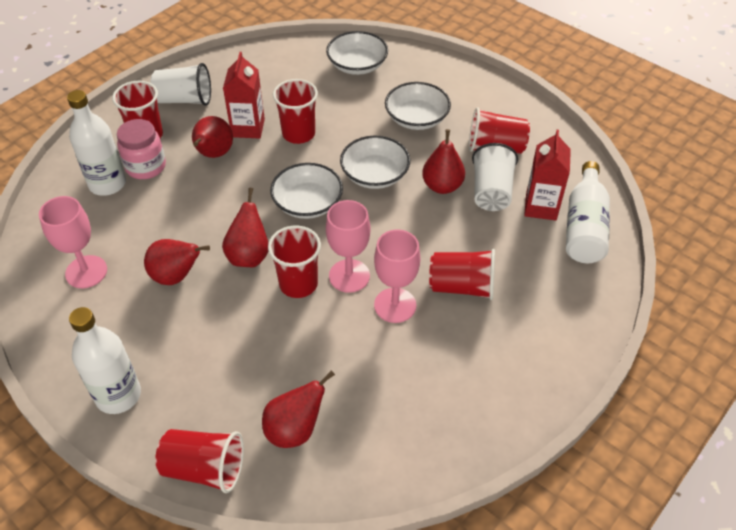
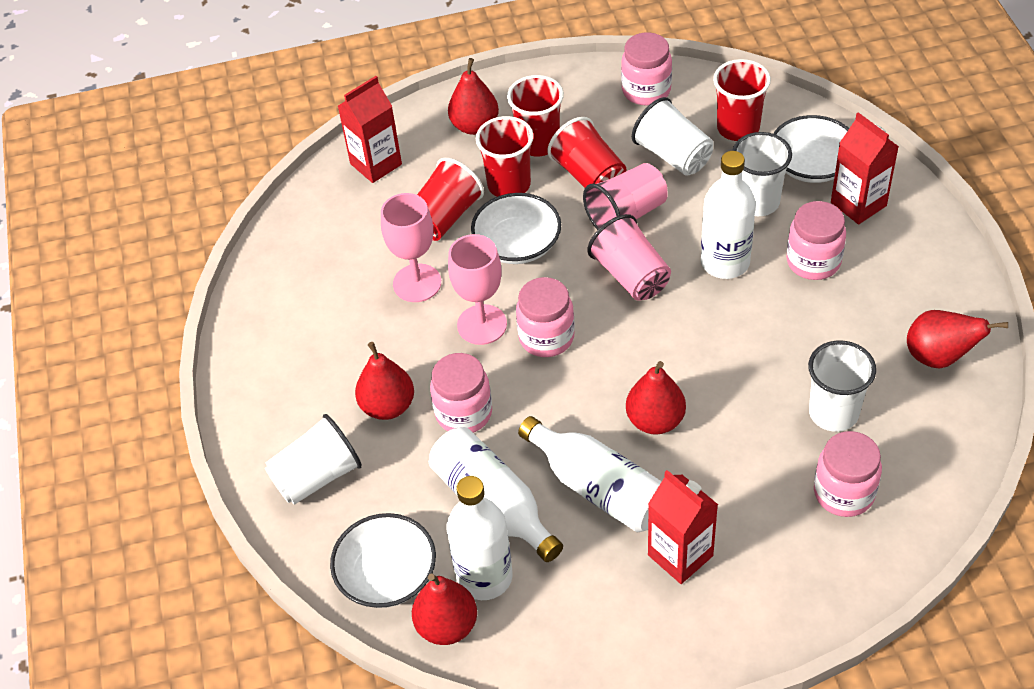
pink cup: 0 -> 2
pink goblet: 3 -> 2
pink jar: 1 -> 5
red carton: 2 -> 3
red cup: 6 -> 5
white bottle: 3 -> 4
white bowl: 4 -> 3
white cup: 2 -> 4

